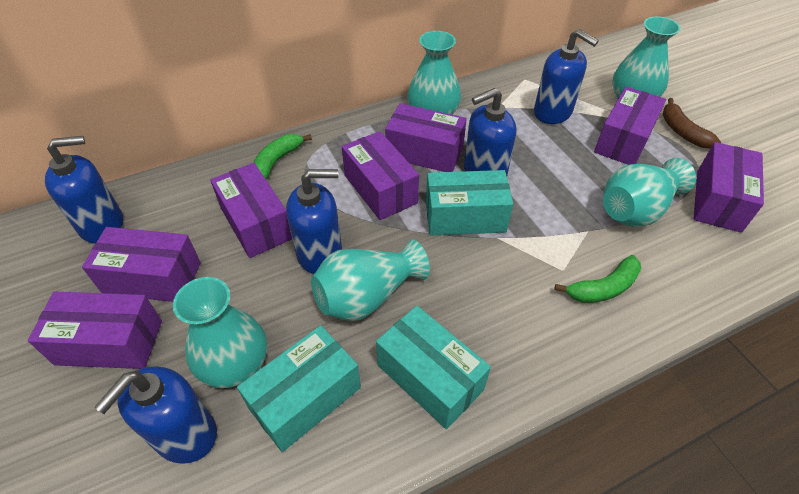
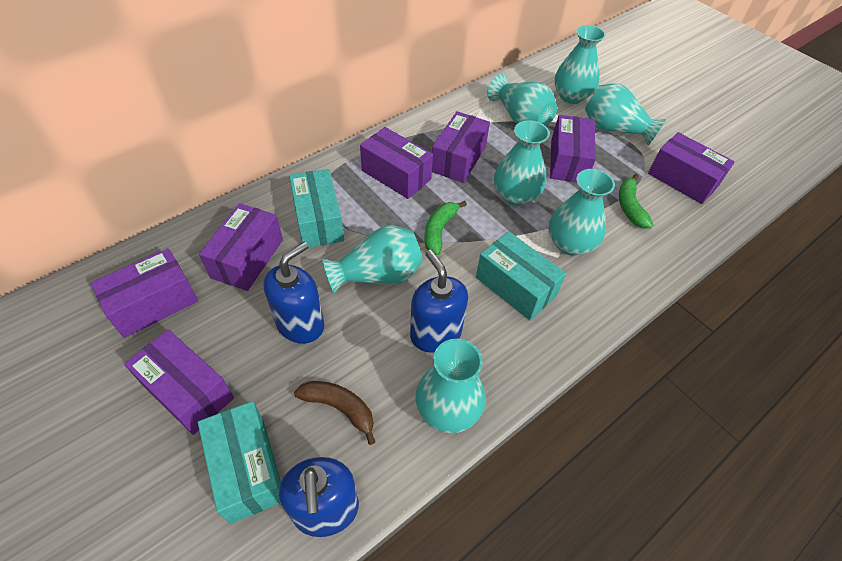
blue soap dispenser: 5 -> 3
turquoise vase: 5 -> 7

